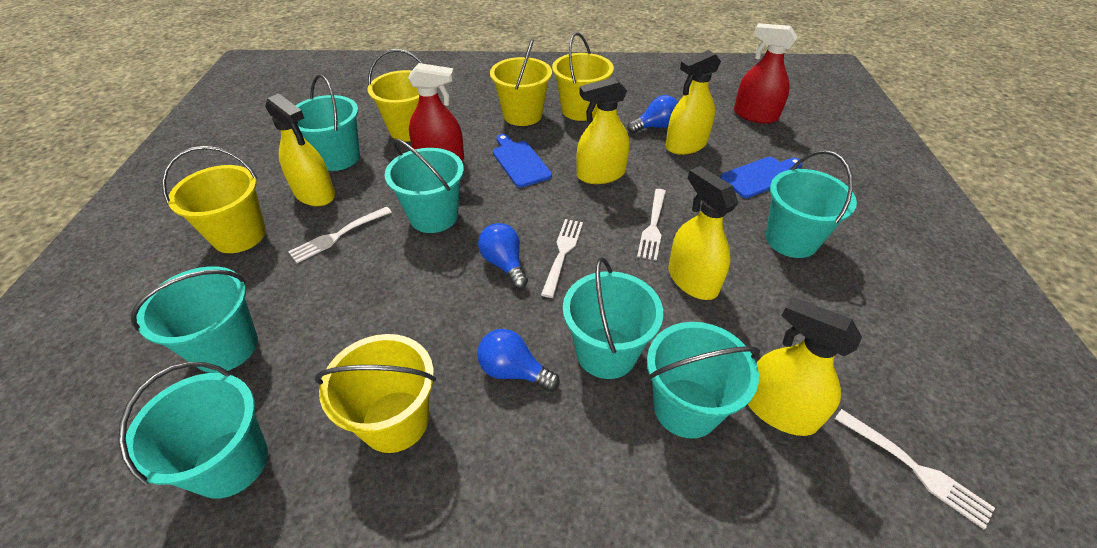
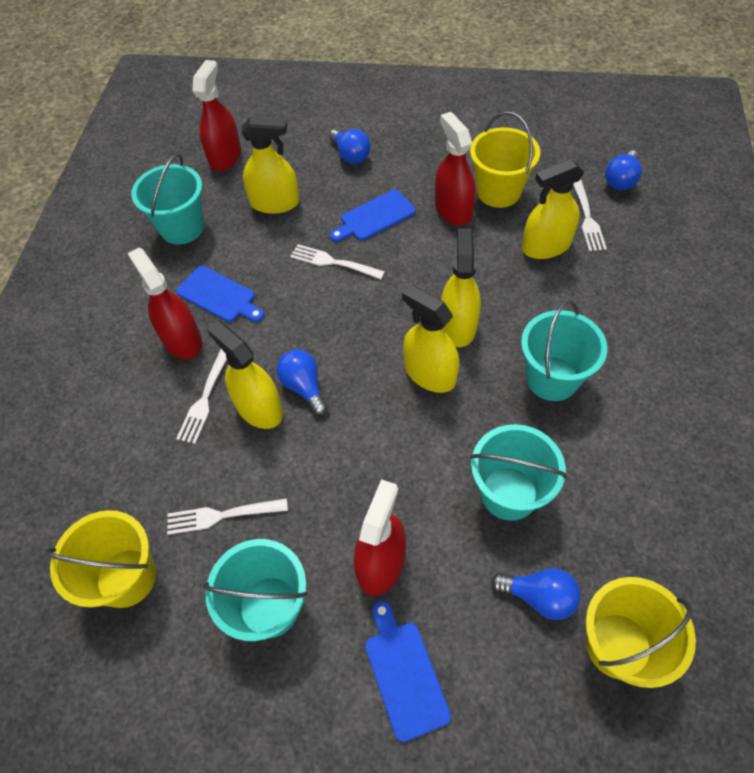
blue cutting board: 2 -> 3
blue light bulb: 3 -> 4
red spray bottle: 2 -> 4
turquoise bucket: 7 -> 4
yellow bucket: 5 -> 3

